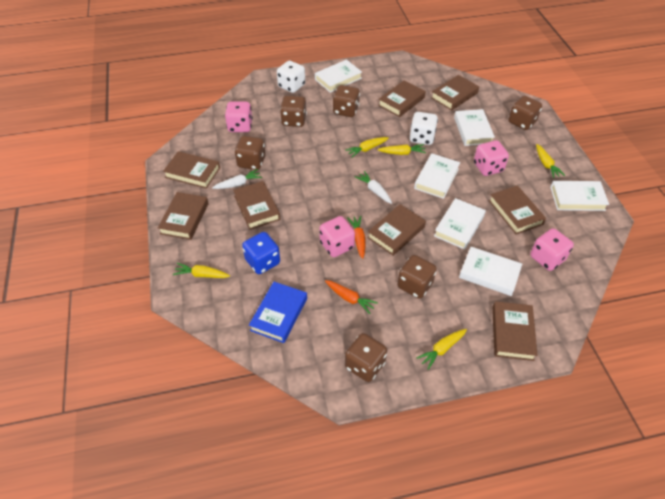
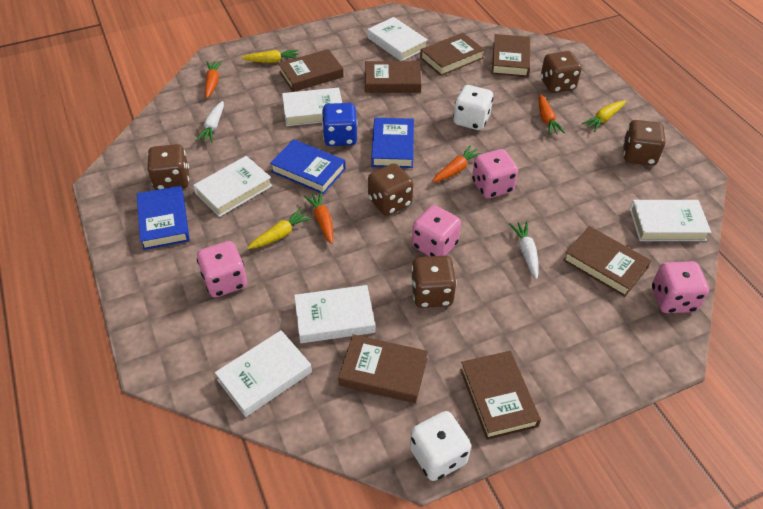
blue book: 1 -> 3
brown book: 8 -> 7
brown dice: 6 -> 5
orange carrot: 2 -> 4
yellow carrot: 5 -> 3

